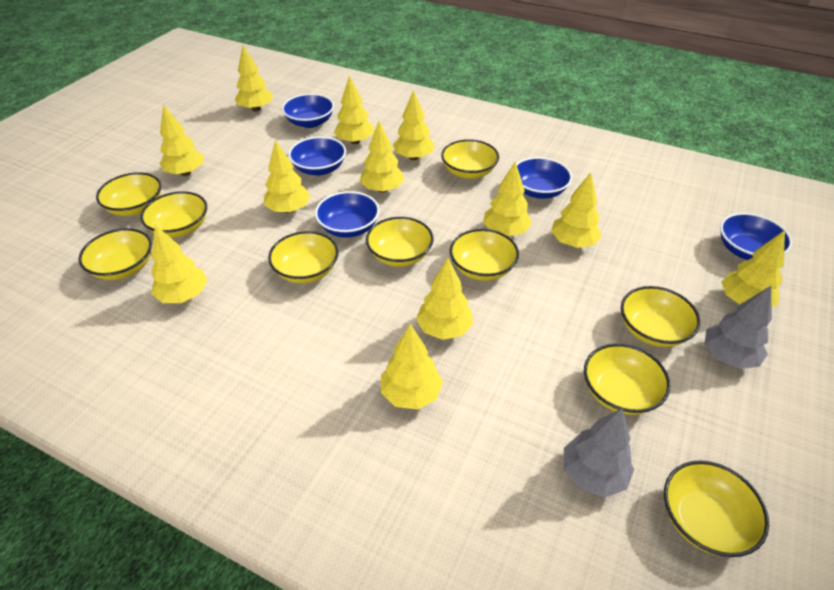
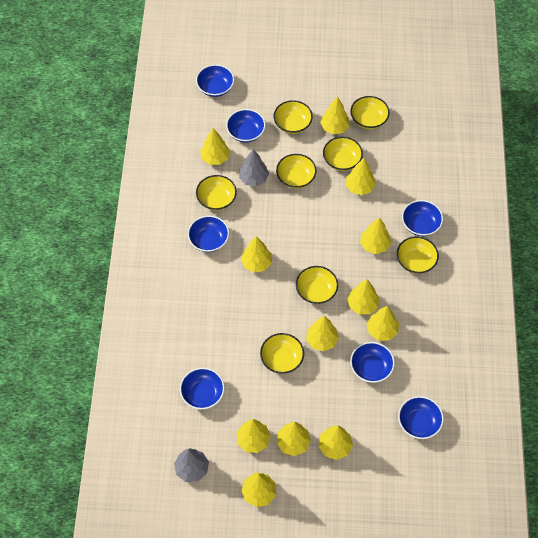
blue bowl: 5 -> 7
yellow bowl: 10 -> 8

